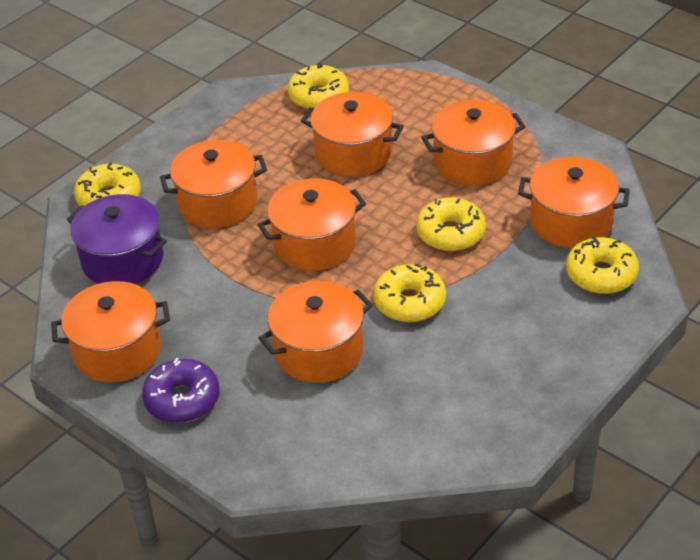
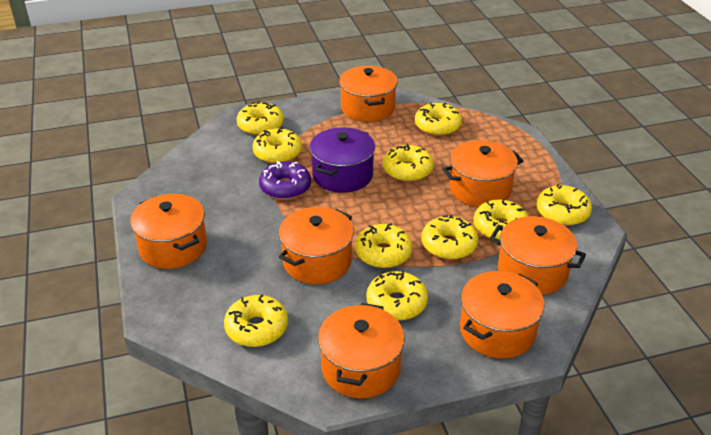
yellow donut: 5 -> 10

